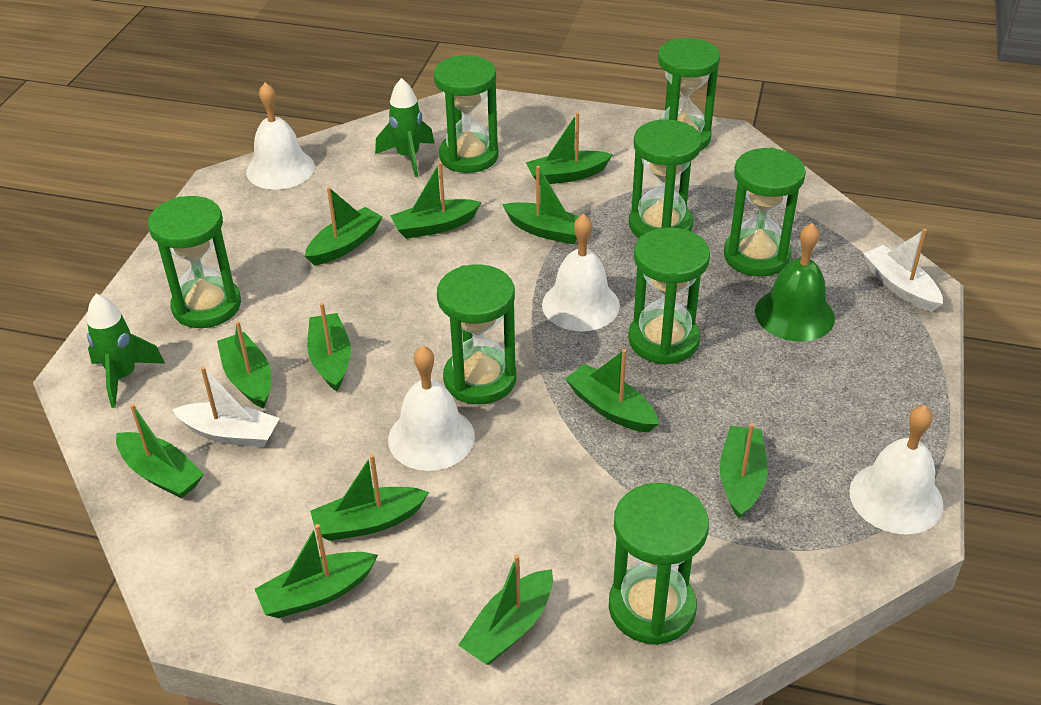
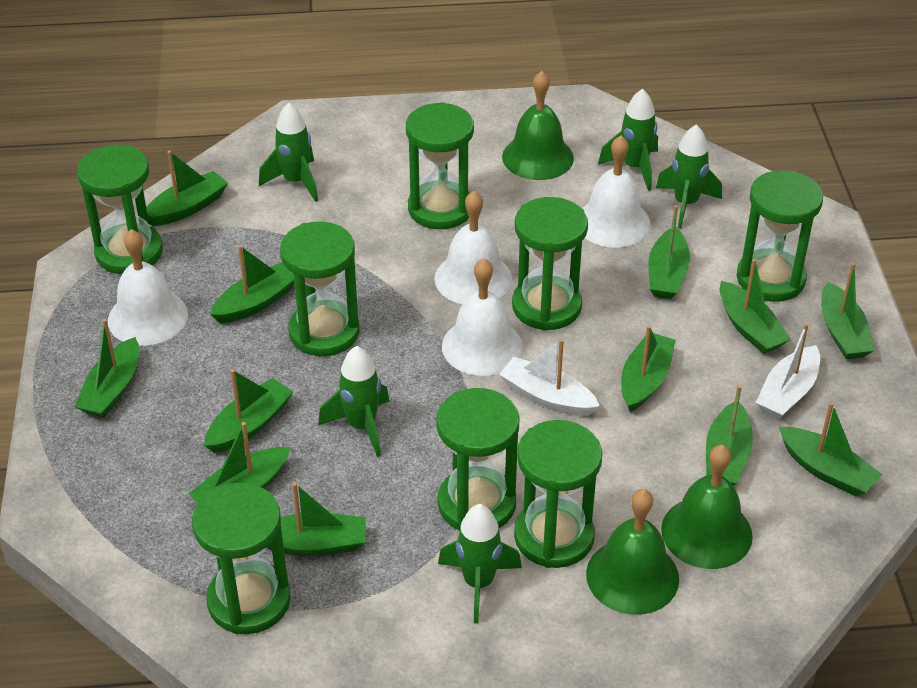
green bell: 1 -> 3
green rocket: 2 -> 5

